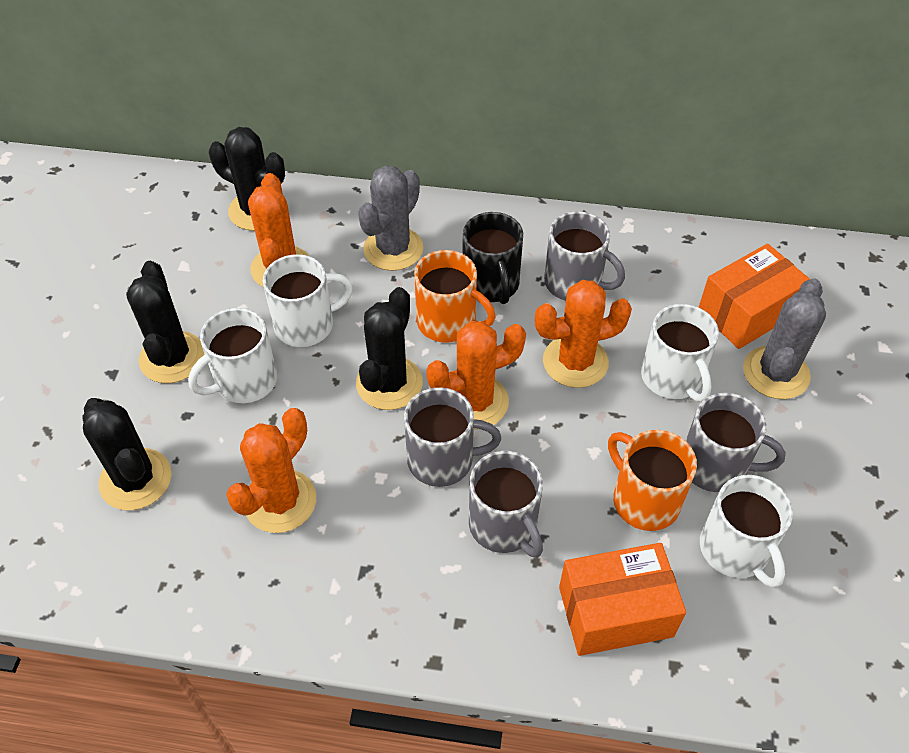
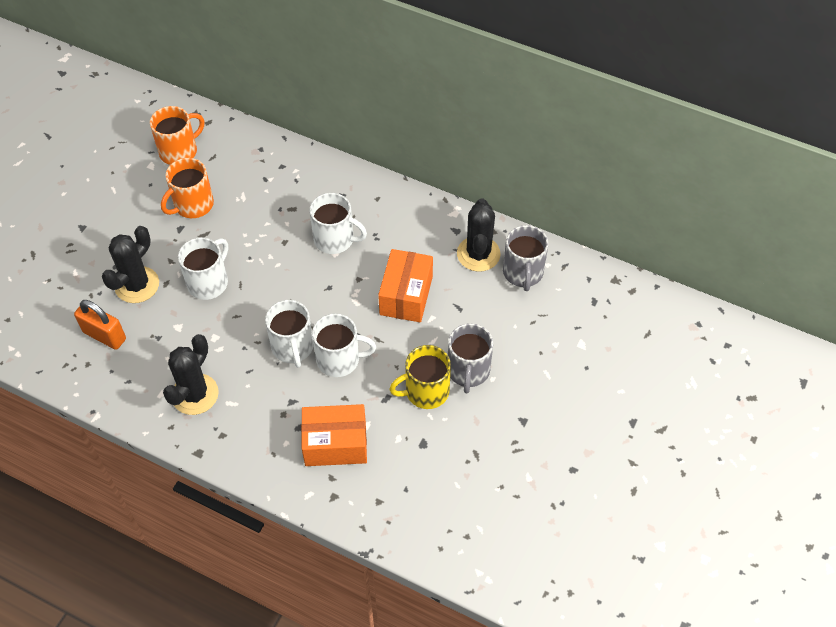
black cactus: 4 -> 3
black mug: 1 -> 0
grey cactus: 2 -> 0
grey mug: 4 -> 2
orange cactus: 4 -> 0
orange padlock: 0 -> 1
yellow mug: 0 -> 1

